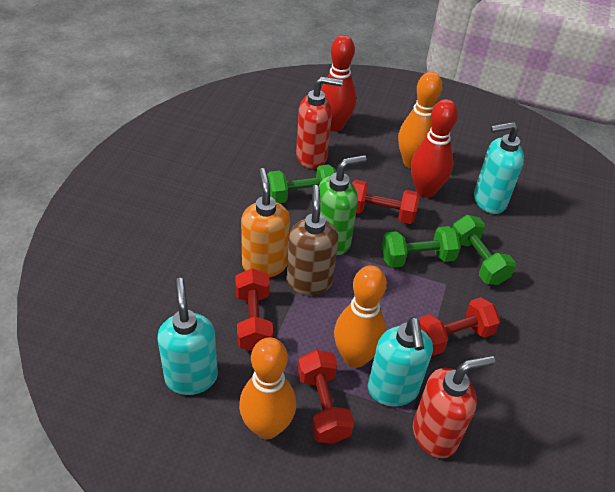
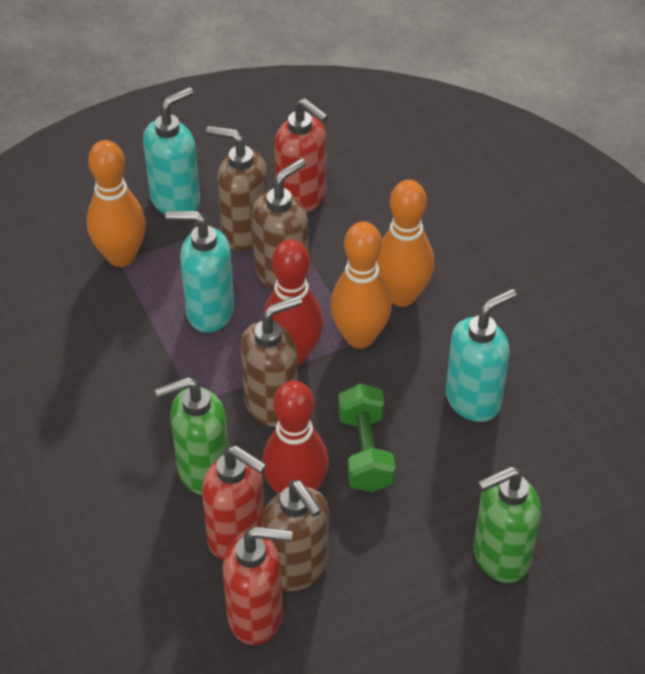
brown soap dispenser: 1 -> 4
green dumbbell: 3 -> 1
green soap dispenser: 1 -> 2
orange soap dispenser: 1 -> 0
red dumbbell: 4 -> 0
red soap dispenser: 2 -> 3

